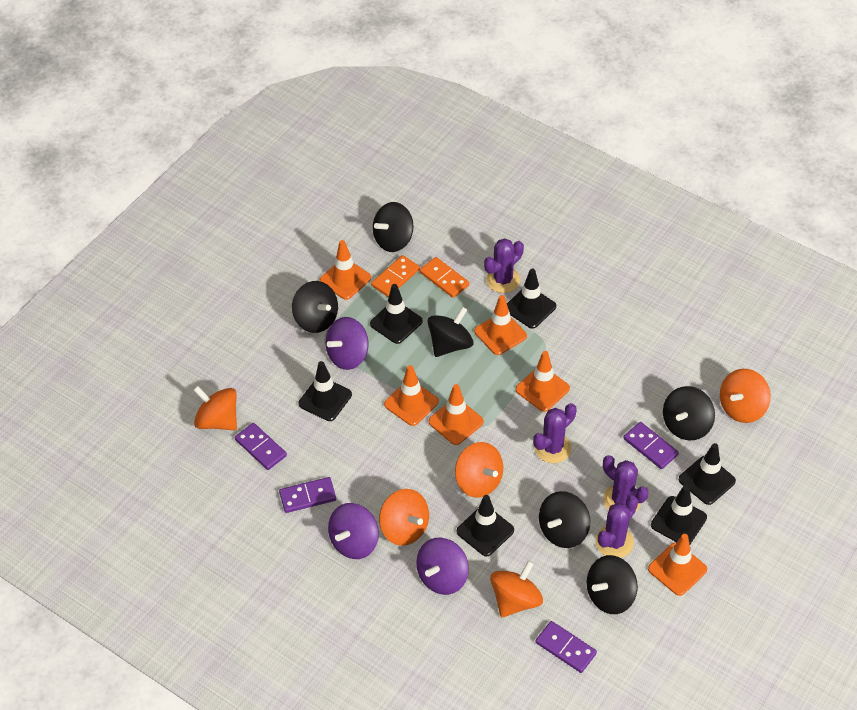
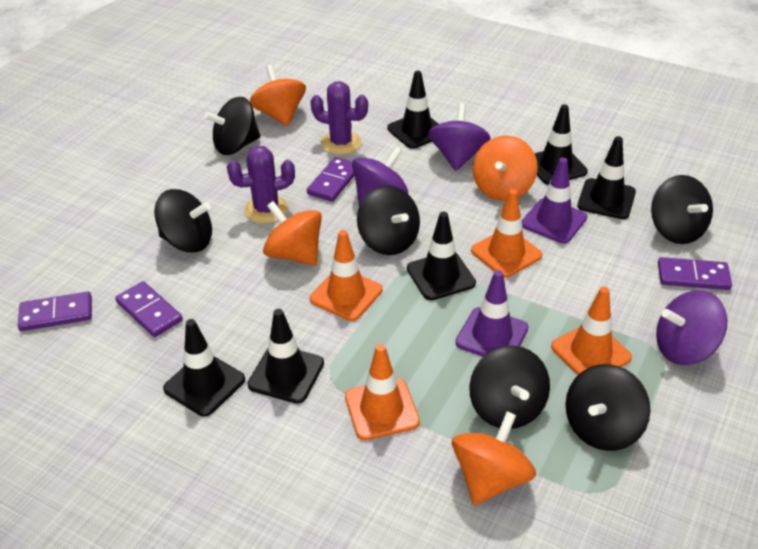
orange domino: 2 -> 0
orange spinning top: 5 -> 4
orange traffic cone: 6 -> 4
purple cactus: 4 -> 2
purple traffic cone: 0 -> 2

